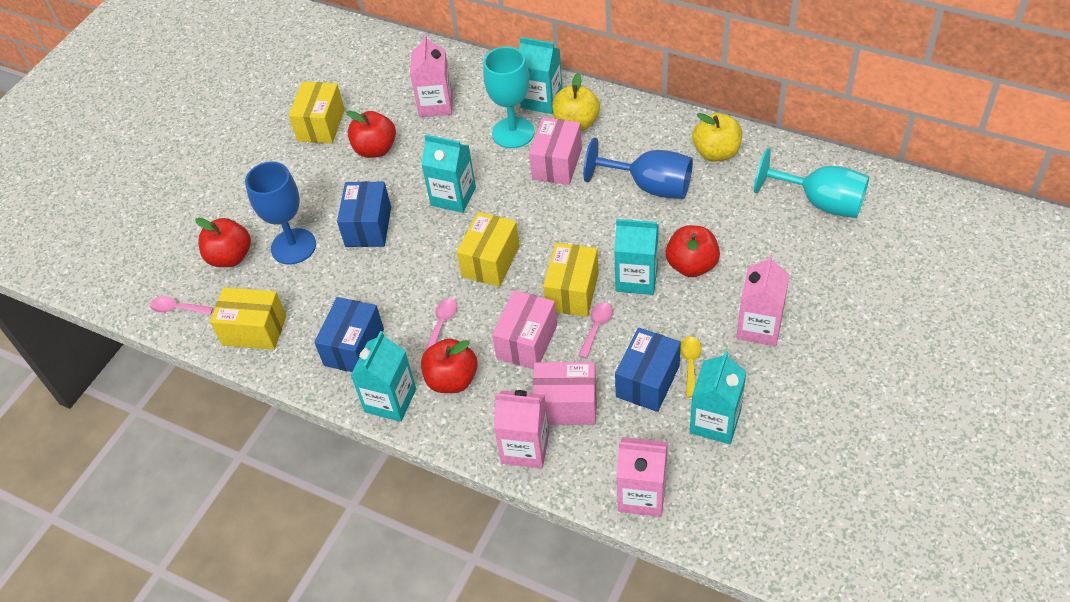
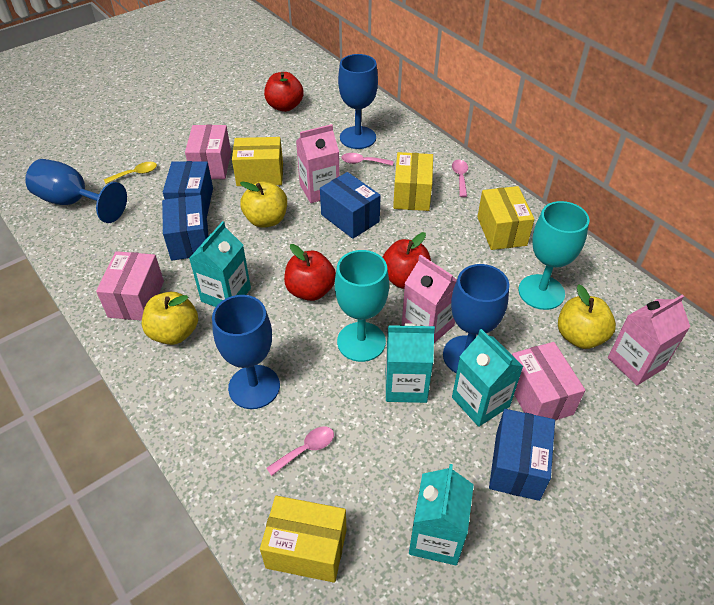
blue box: 3 -> 4
blue goblet: 2 -> 4
pink carton: 4 -> 3
red apple: 4 -> 3
turquoise carton: 5 -> 4
yellow apple: 2 -> 3

